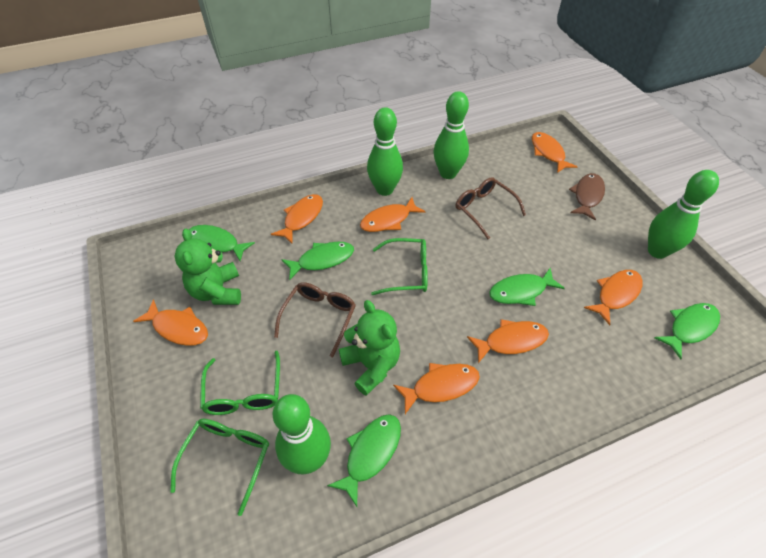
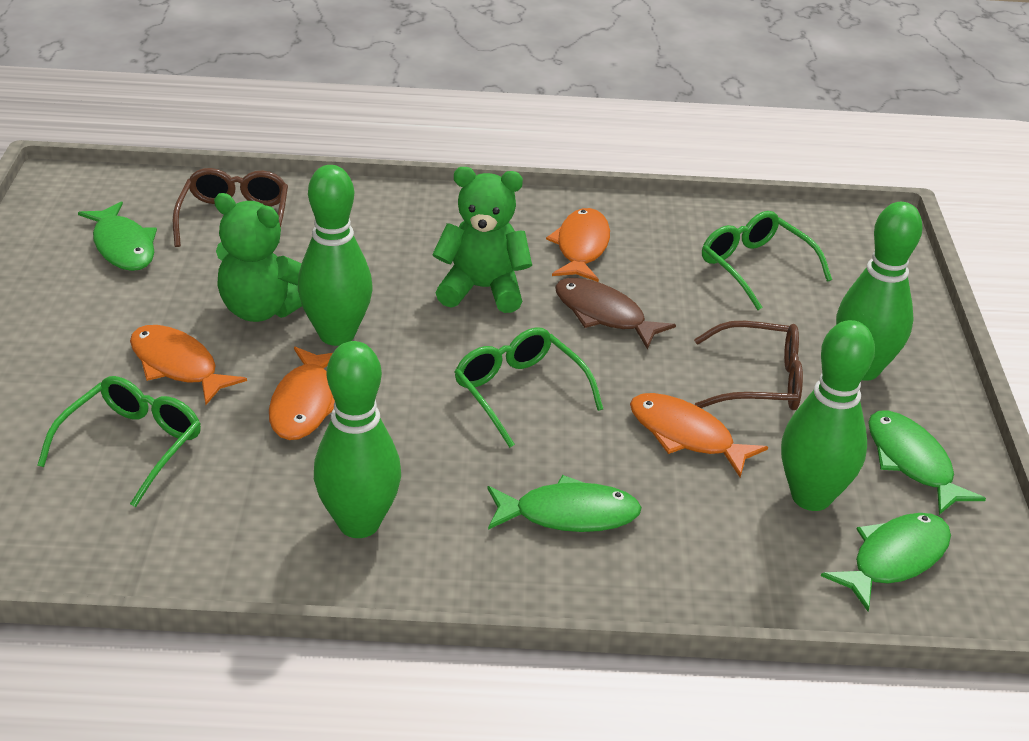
green fish: 5 -> 4
orange fish: 7 -> 4

